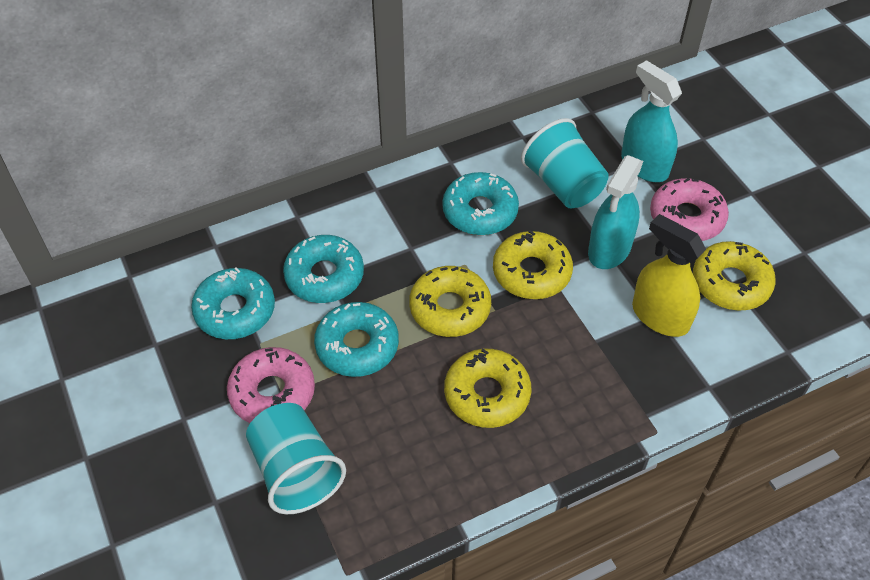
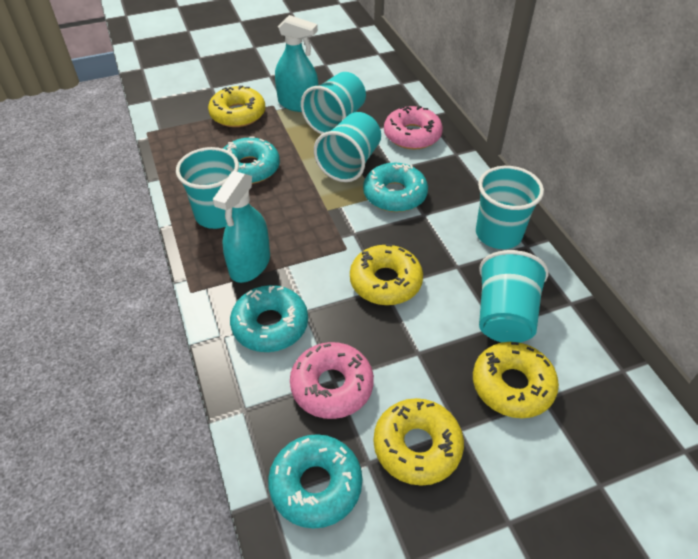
turquoise cup: 2 -> 5
yellow spray bottle: 1 -> 0

